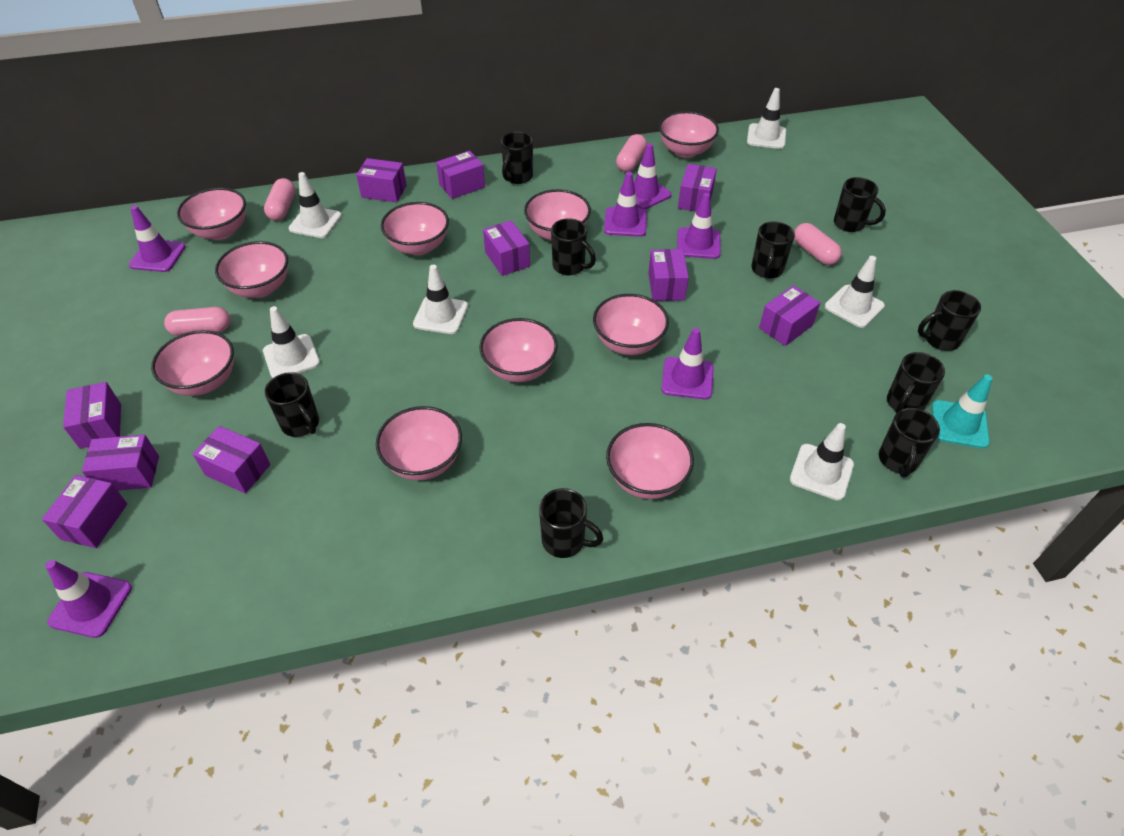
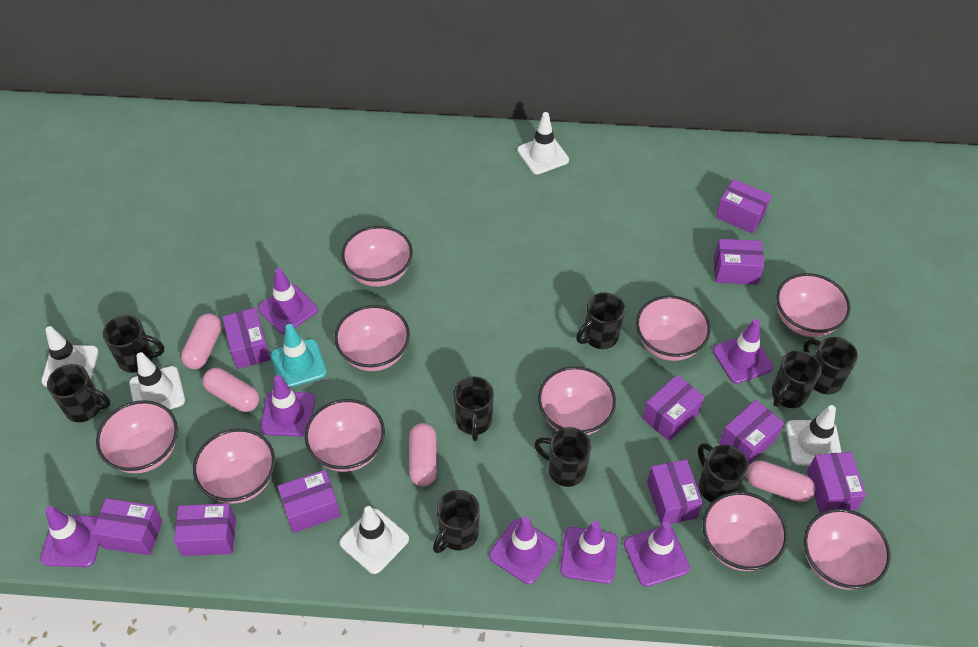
purple traffic cone: 6 -> 7
white traffic cone: 6 -> 5

